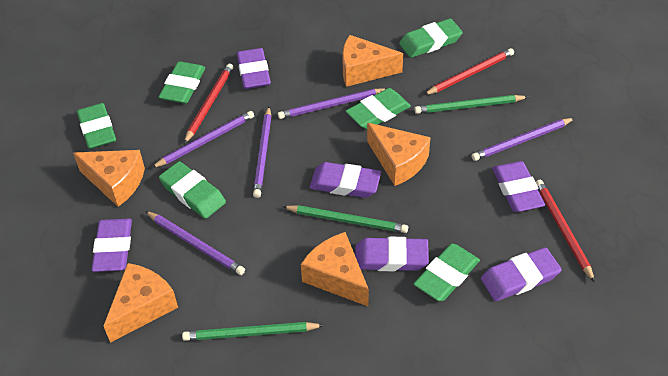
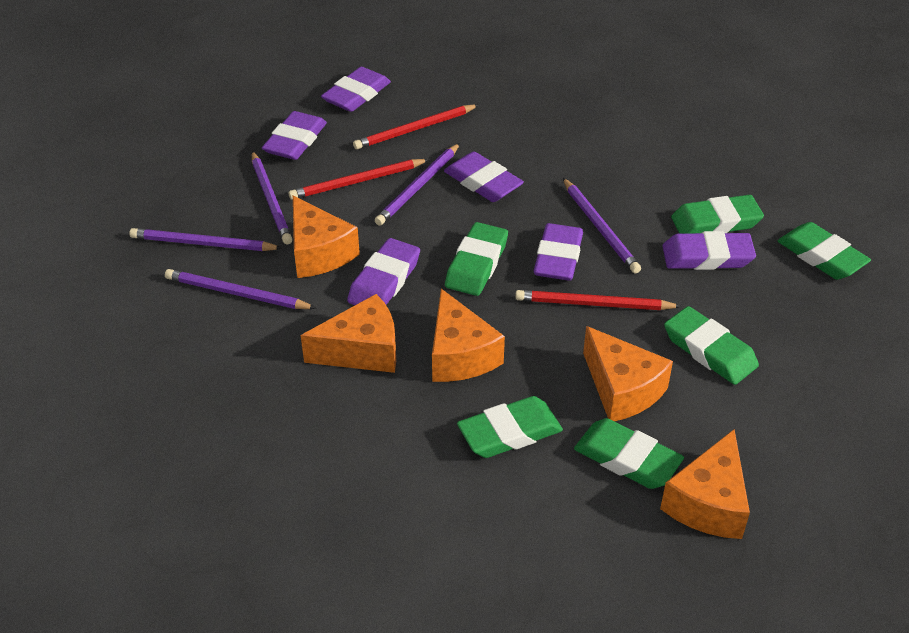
green pencil: 3 -> 0

